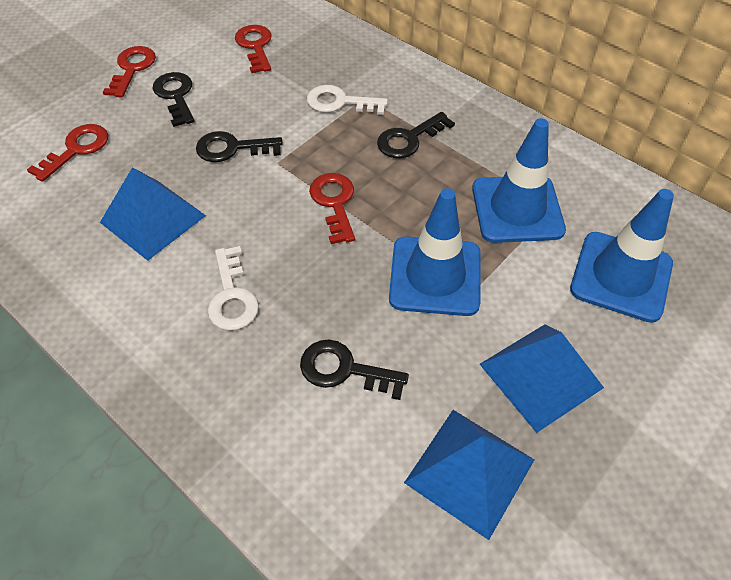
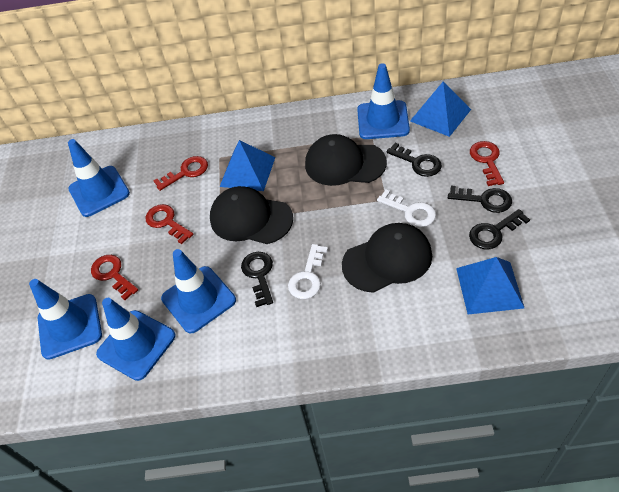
black cap: 0 -> 3
blue traffic cone: 3 -> 5

